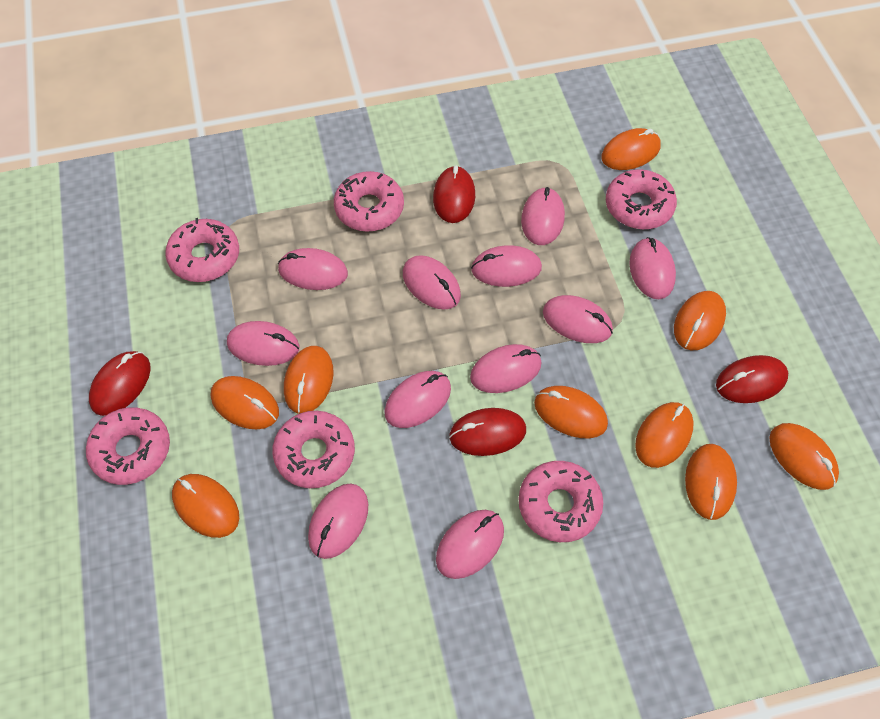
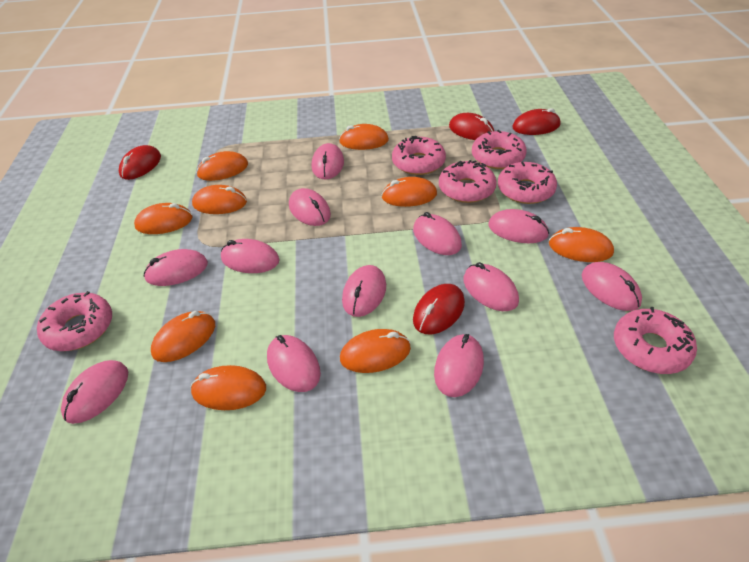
pink mouse: 11 -> 12

